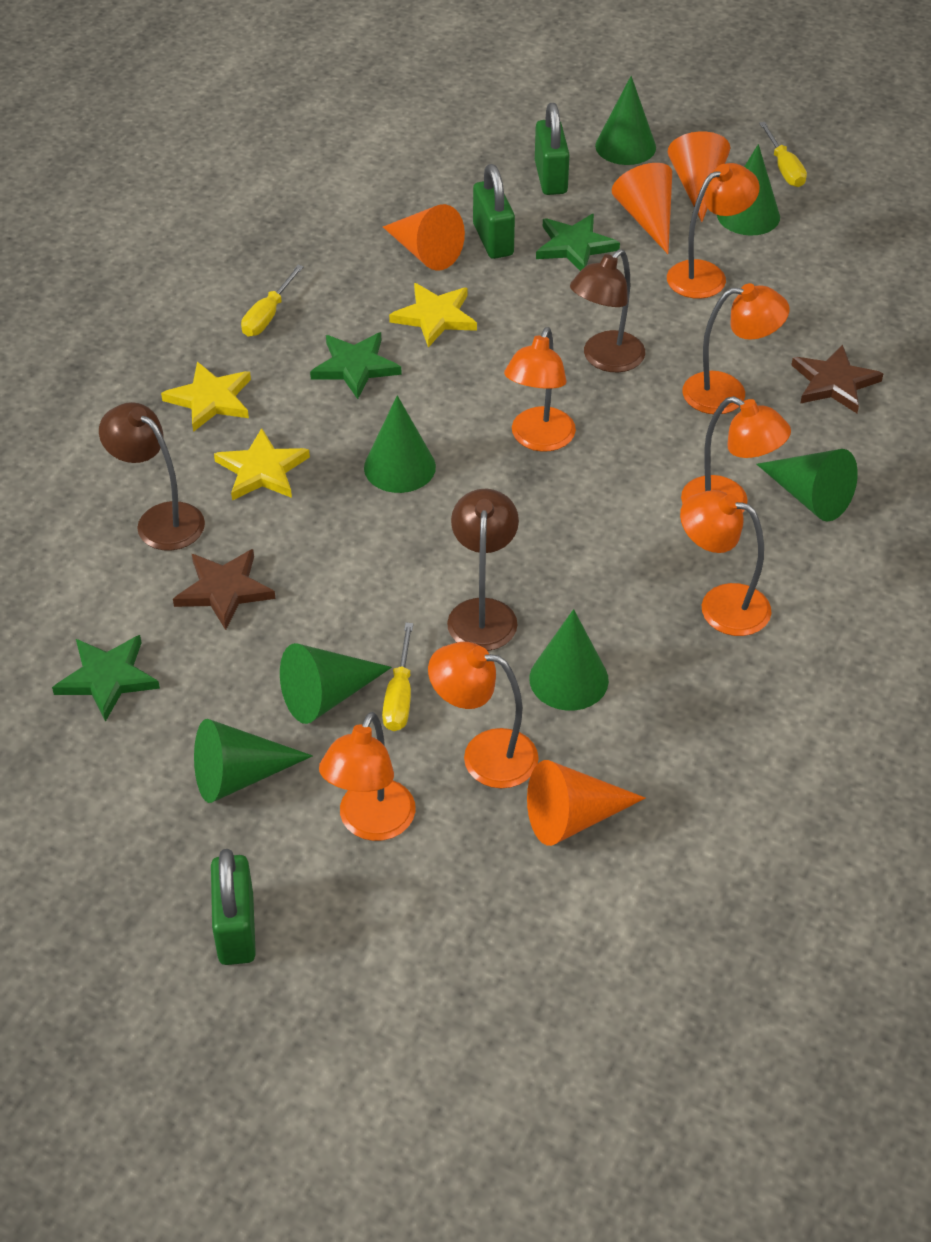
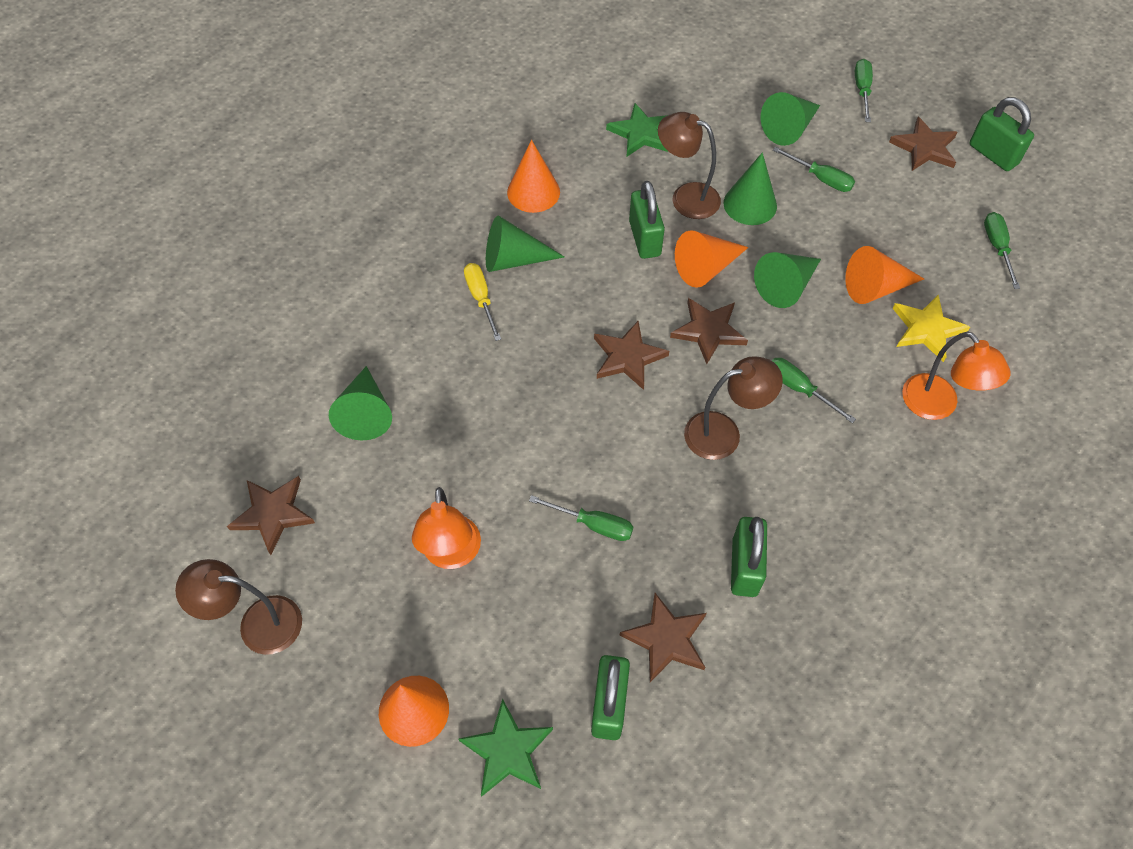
brown star: 2 -> 5
green cone: 7 -> 5
green padlock: 3 -> 4
green screwdriver: 0 -> 5
green star: 3 -> 2
orange lamp: 7 -> 2
yellow screwdriver: 3 -> 1
yellow star: 3 -> 1

